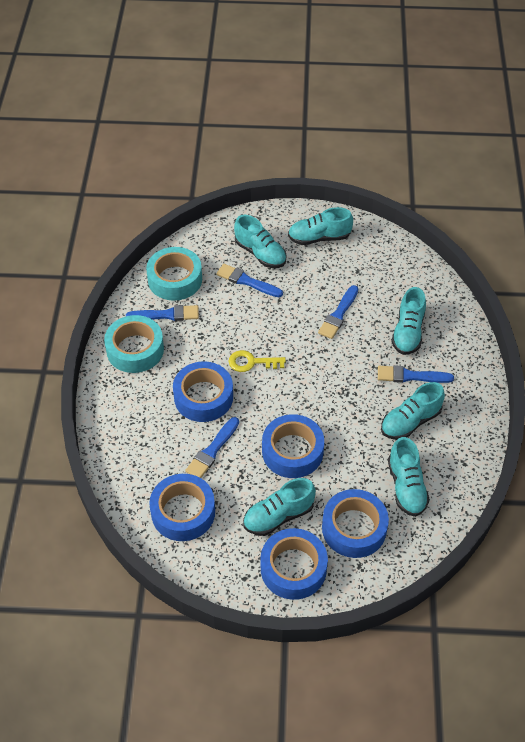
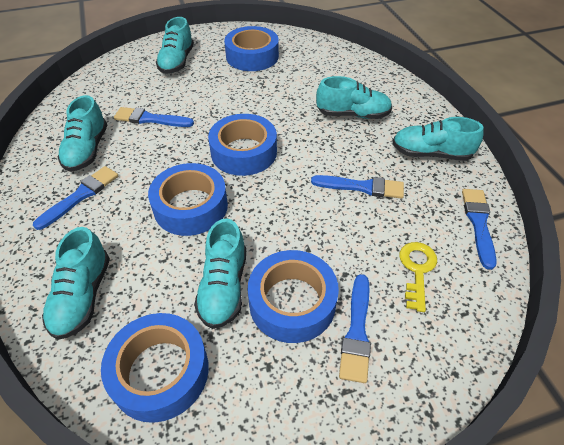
turquoise tape: 2 -> 0

